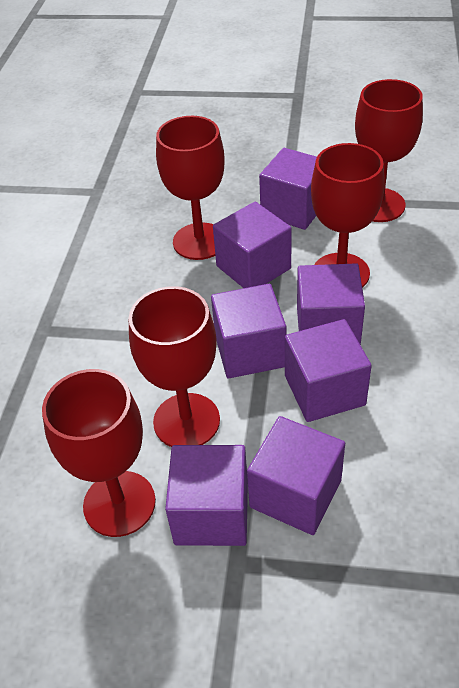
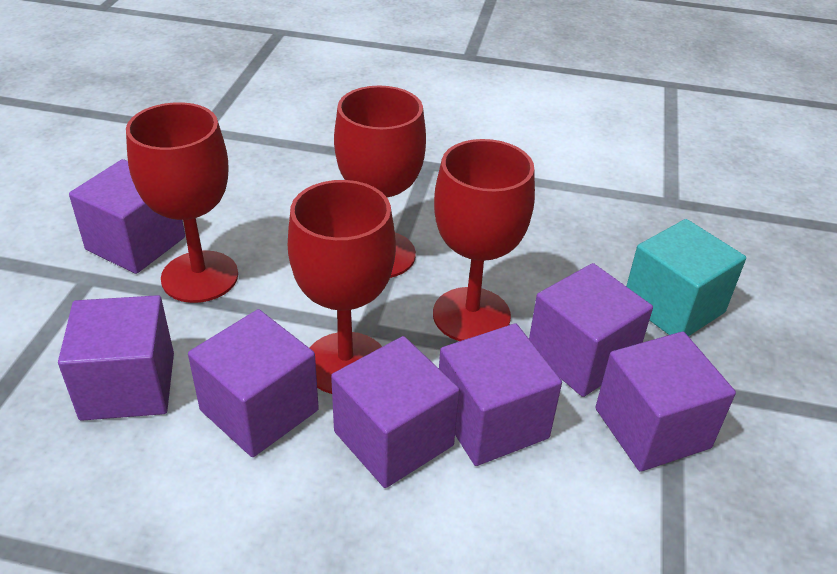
red goblet: 5 -> 4
turquoise cube: 0 -> 1

